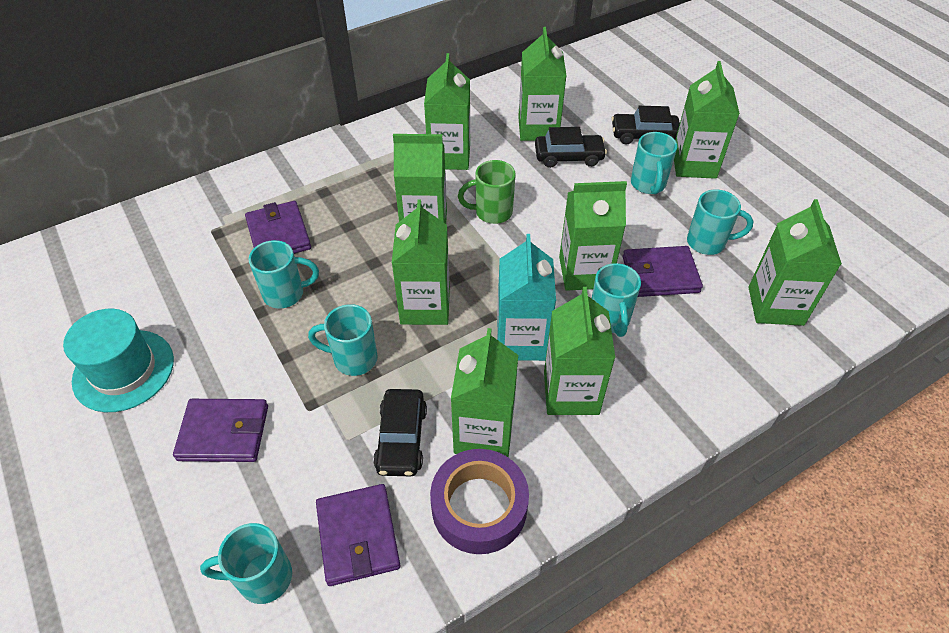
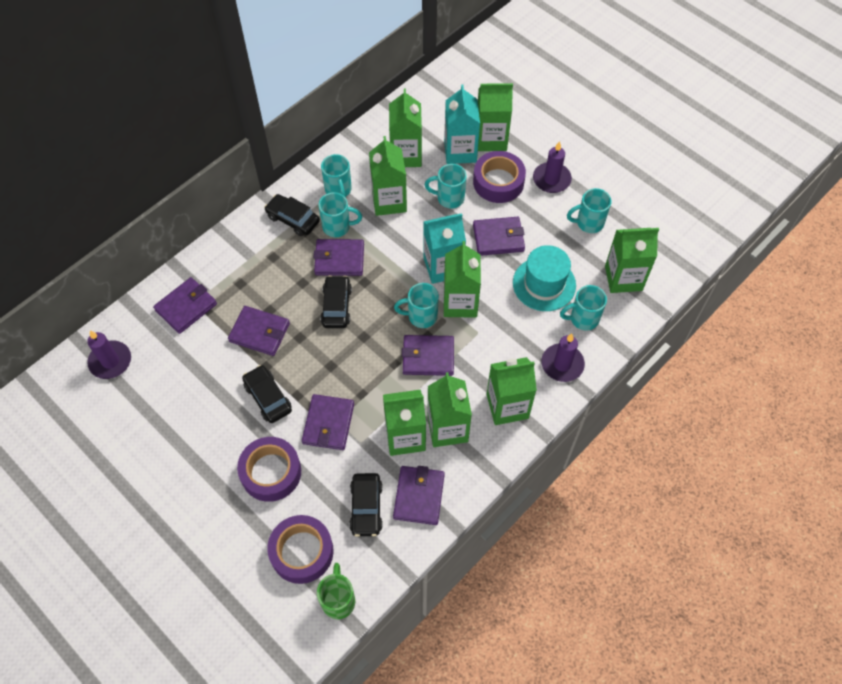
black car: 3 -> 4
green carton: 9 -> 8
purple candle: 0 -> 3
purple tape: 1 -> 3
purple wallet: 4 -> 7
turquoise carton: 1 -> 2

